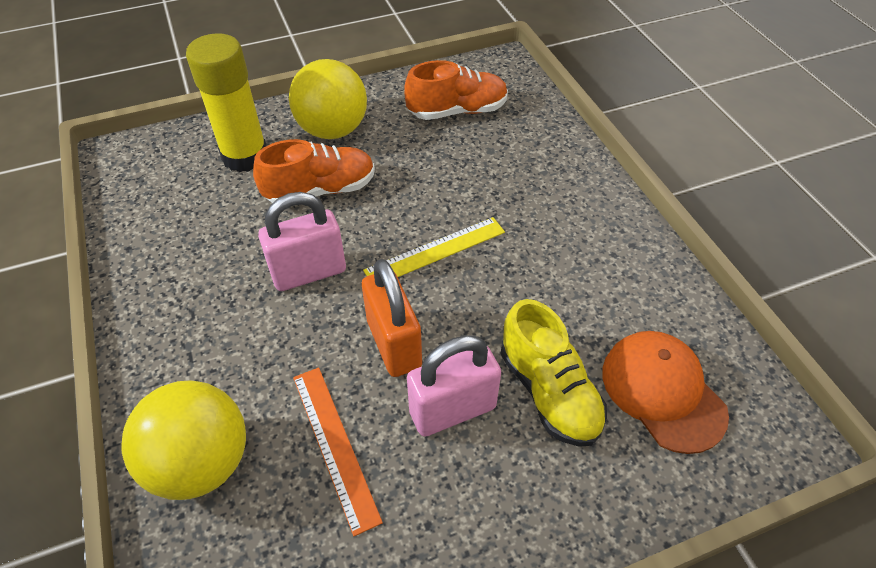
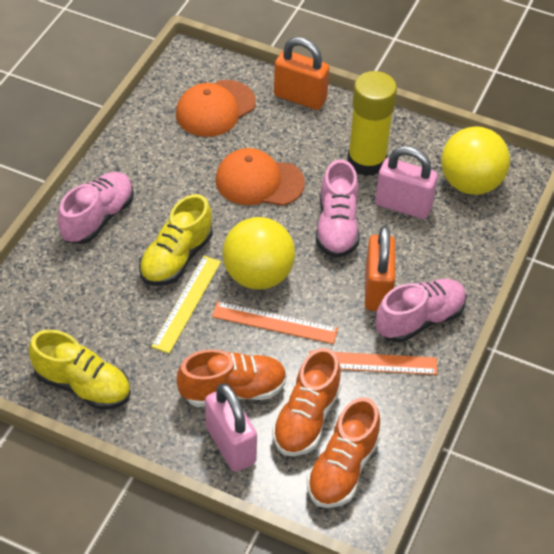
orange cap: 1 -> 2
orange padlock: 1 -> 2
orange ruler: 1 -> 2
orange shoe: 2 -> 3
pink shoe: 0 -> 3
yellow shoe: 1 -> 2

